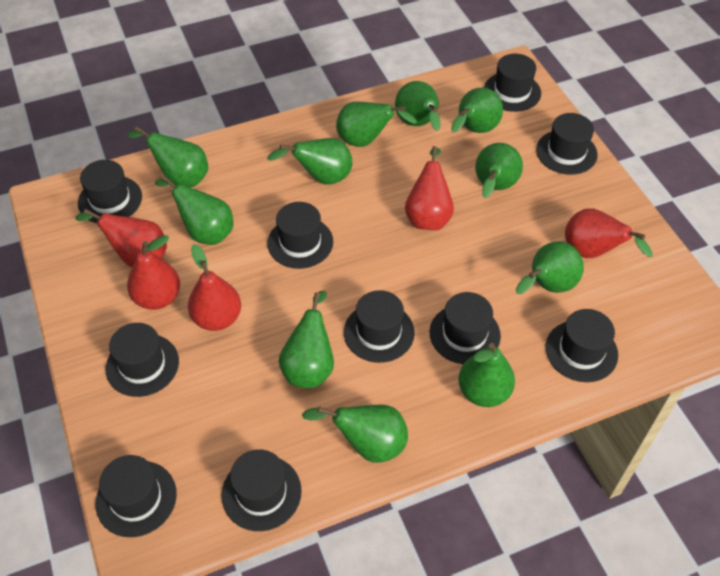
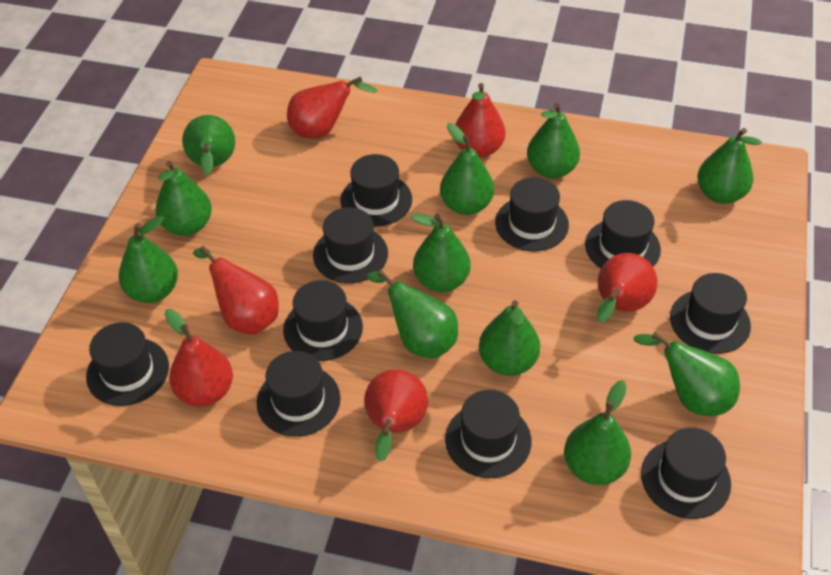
red pear: 5 -> 6

